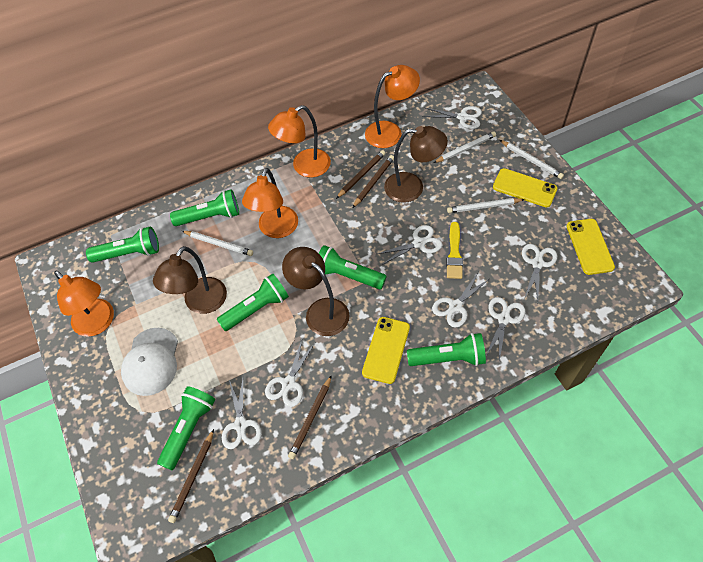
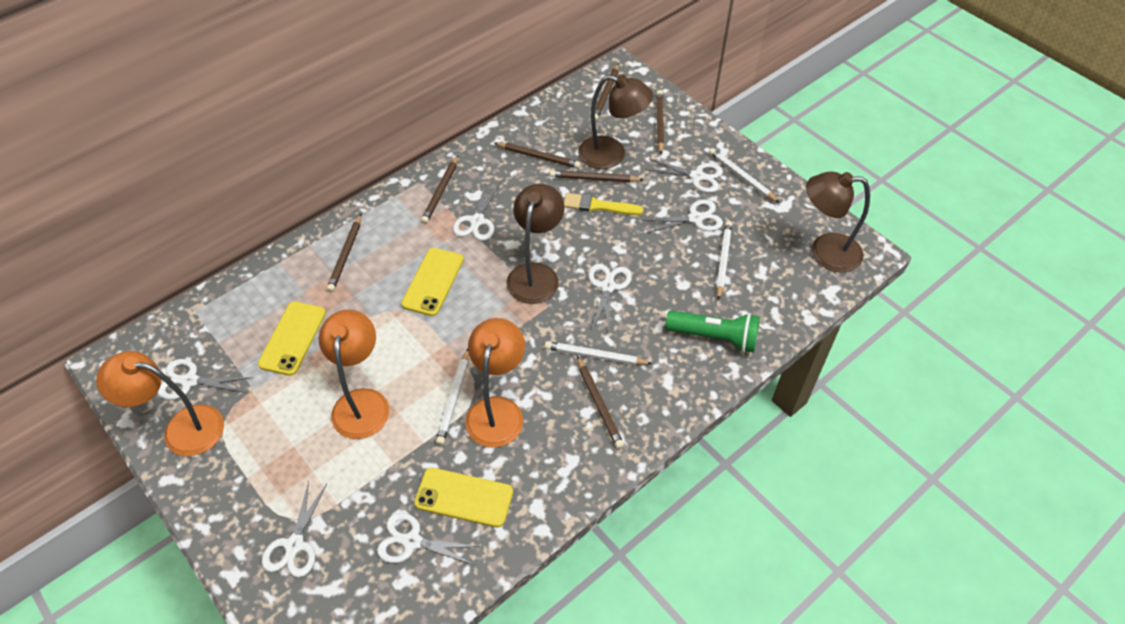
brown pencil: 4 -> 7
green flashlight: 6 -> 1
orange lamp: 4 -> 3
white cap: 1 -> 0

